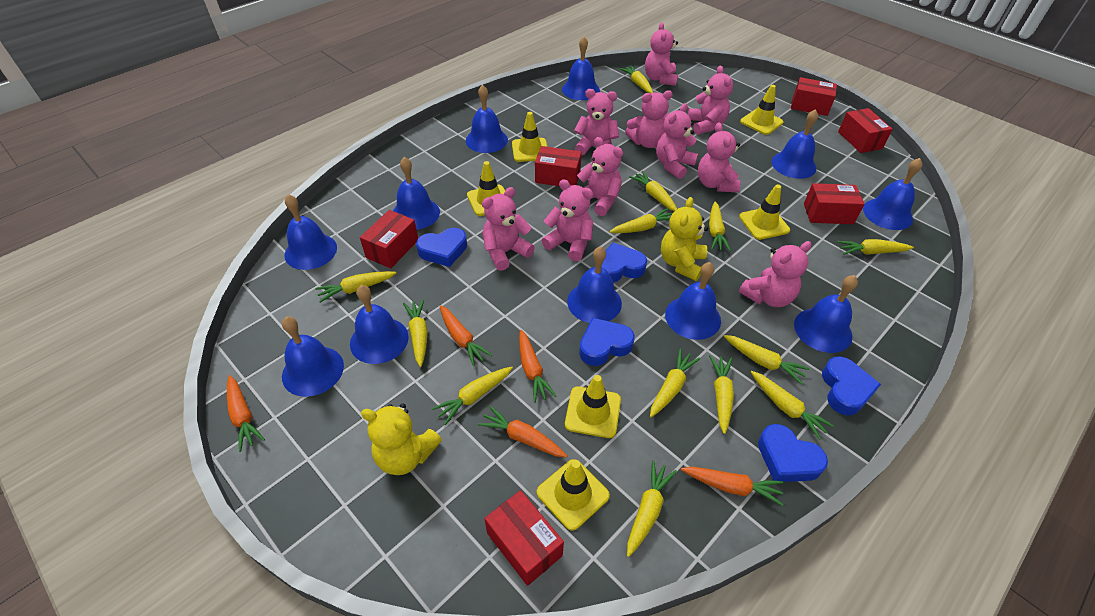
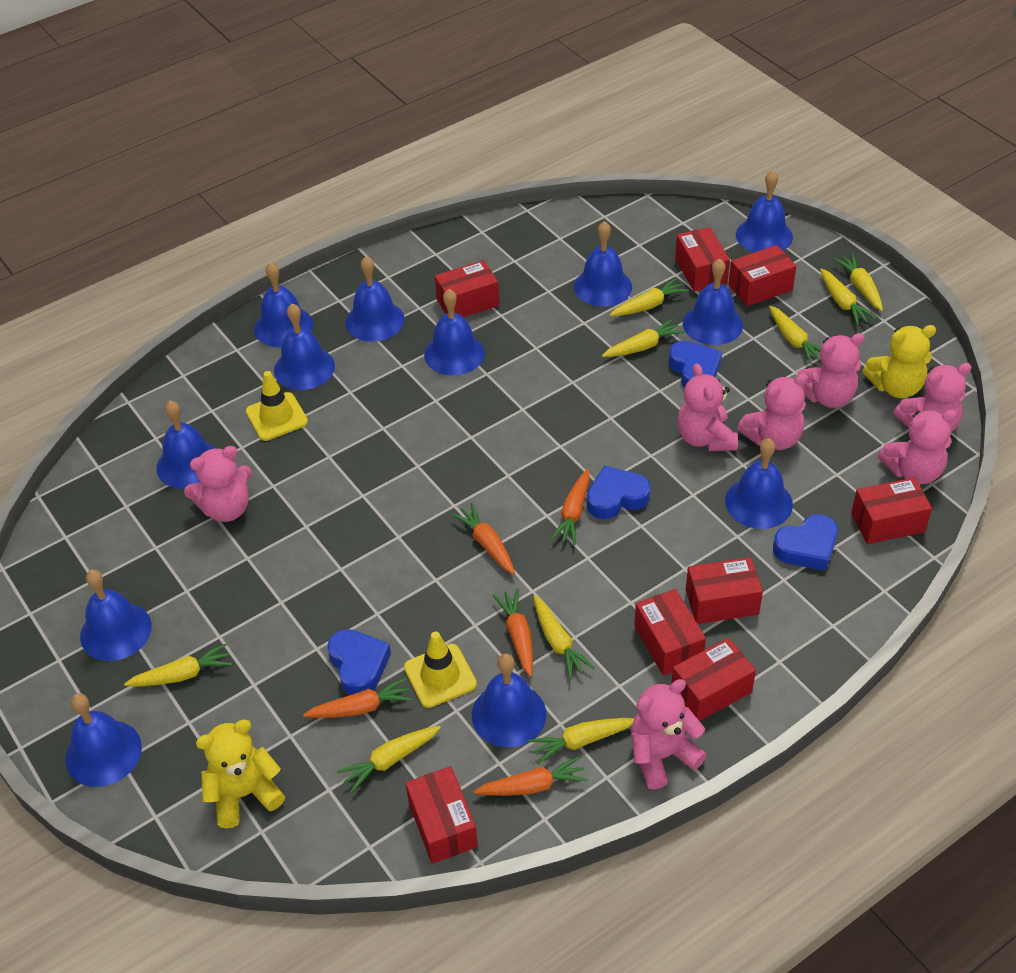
blue bell: 11 -> 12
blue heart: 5 -> 4
pink teddy bear: 10 -> 7
red box: 6 -> 8
yellow carrot: 13 -> 9
yellow traffic cone: 6 -> 2

